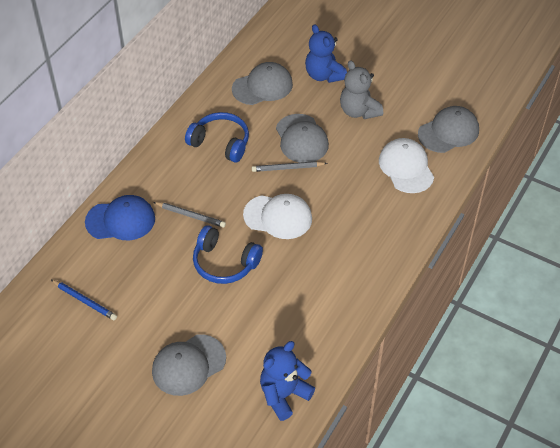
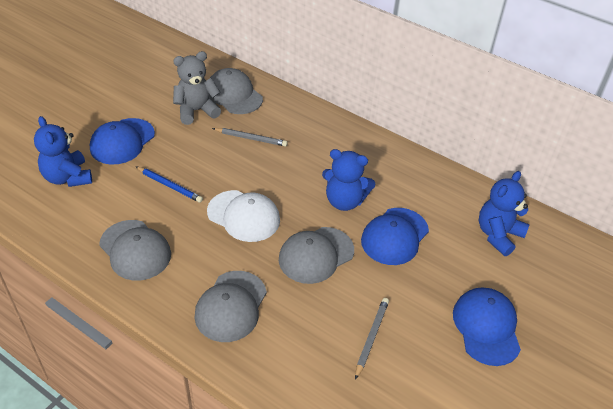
blue cap: 1 -> 3
blue headphones: 2 -> 0
blue teddy bear: 2 -> 3
white cap: 2 -> 1

